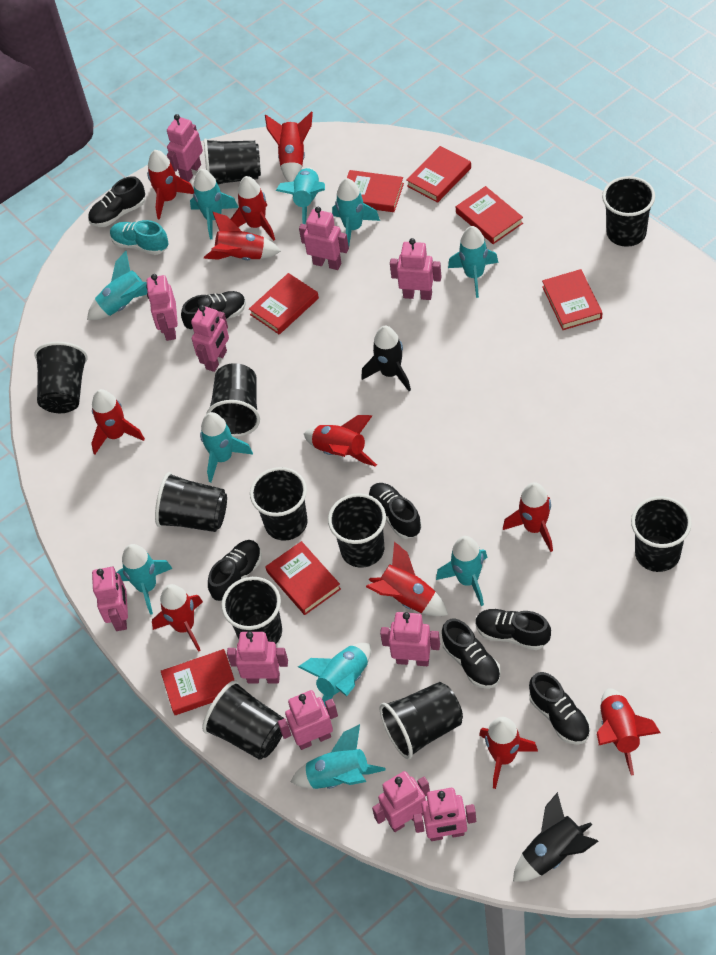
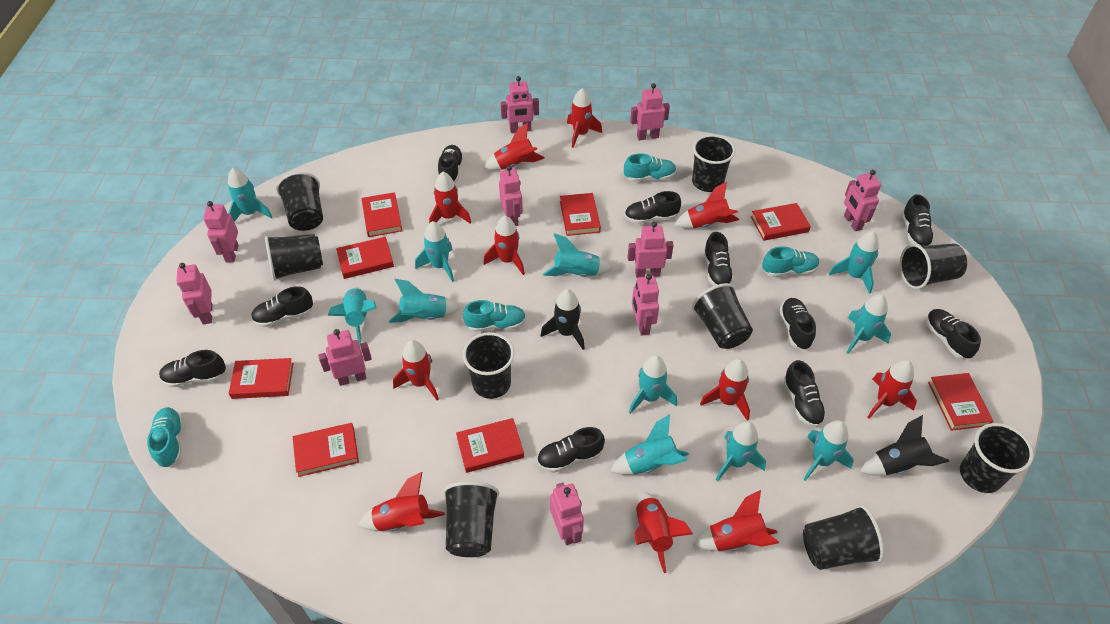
black cup: 11 -> 9
black shoe: 7 -> 10
pink robot: 11 -> 10
red book: 7 -> 8
turquoise rocket: 10 -> 11
turquoise shoe: 1 -> 4

